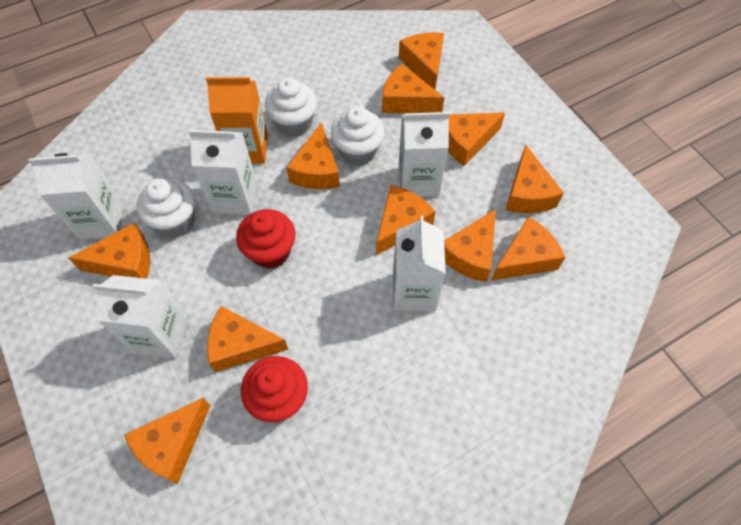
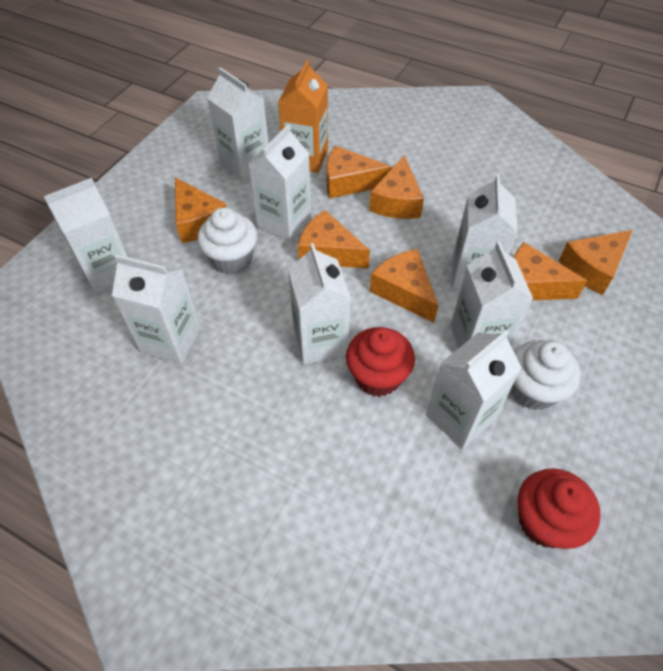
orange cheese: 11 -> 7
white carton: 5 -> 8
white cupcake: 3 -> 2

